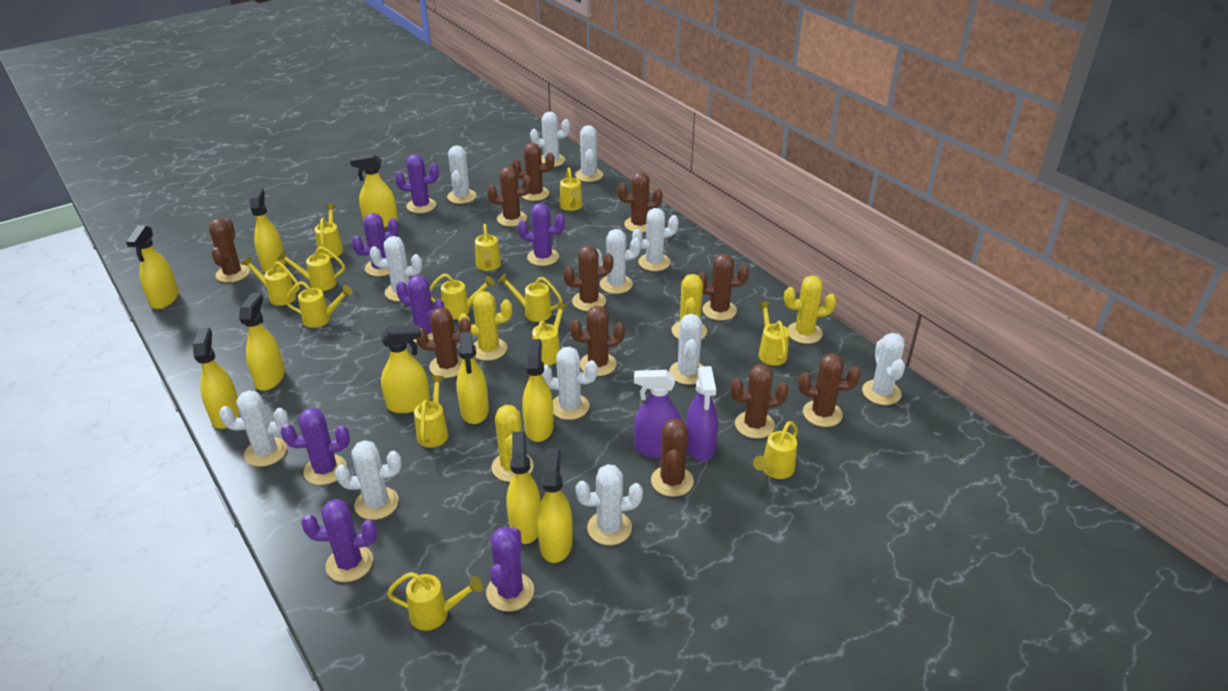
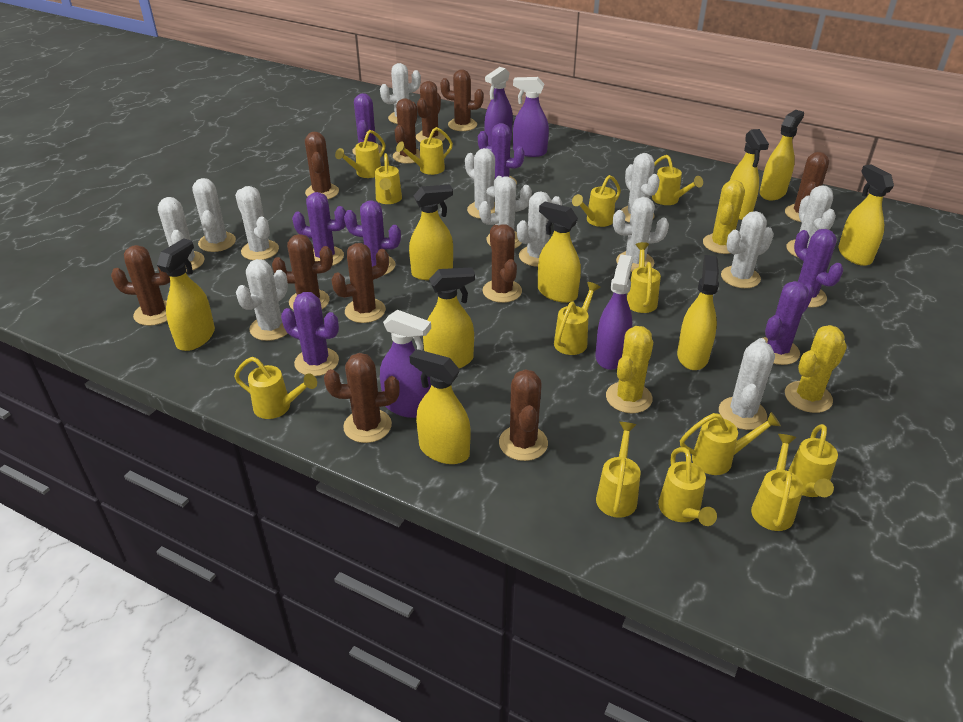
purple spray bottle: 2 -> 4
white cactus: 12 -> 13
yellow cactus: 4 -> 3
yellow spray bottle: 10 -> 9

